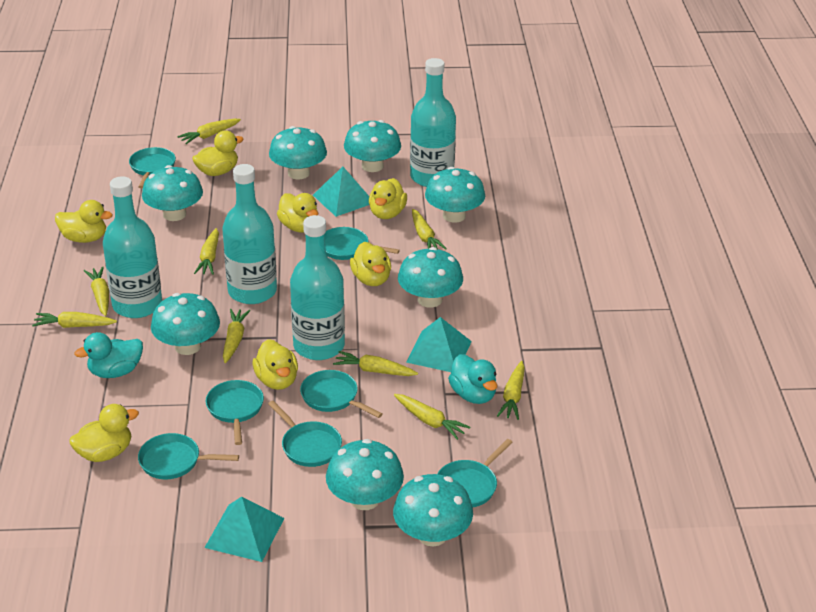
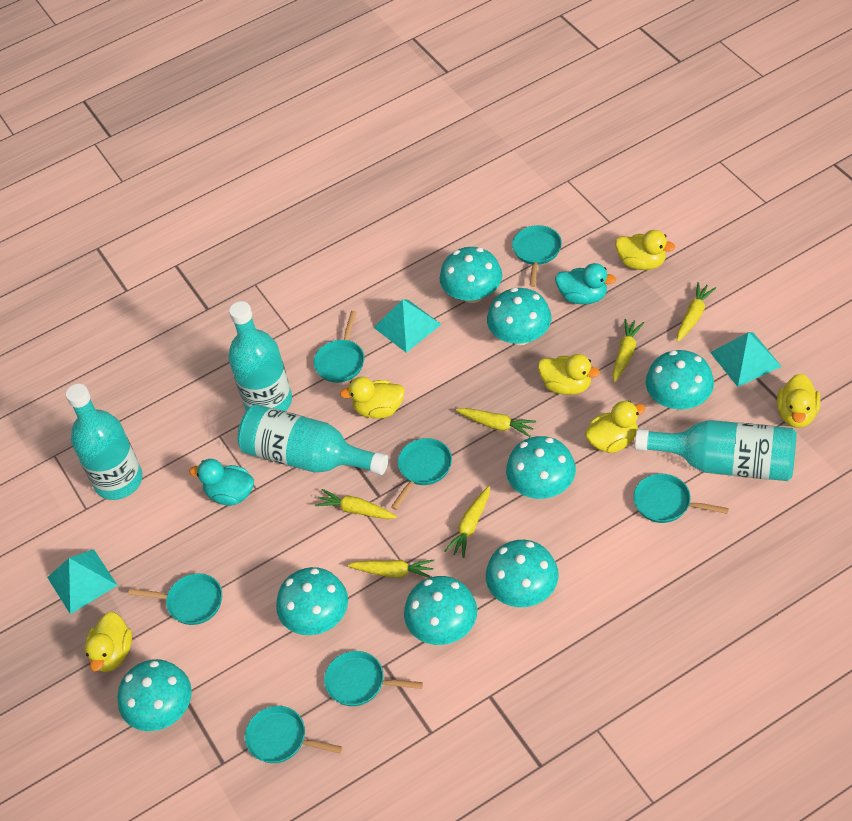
yellow carrot: 9 -> 6
yellow duck: 7 -> 6

